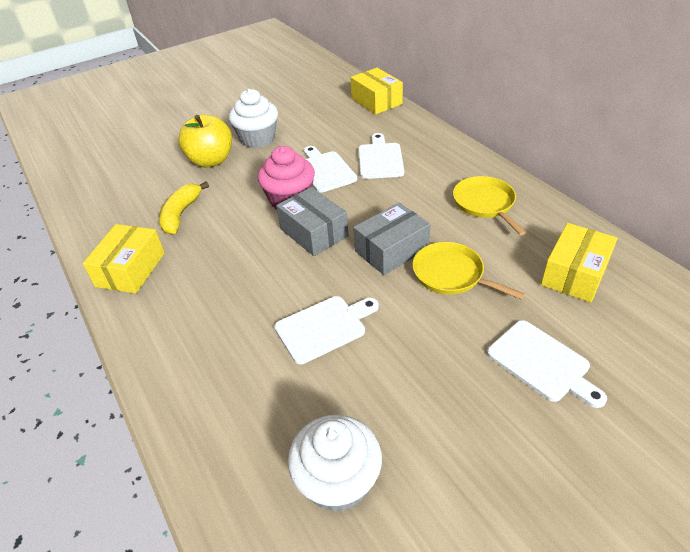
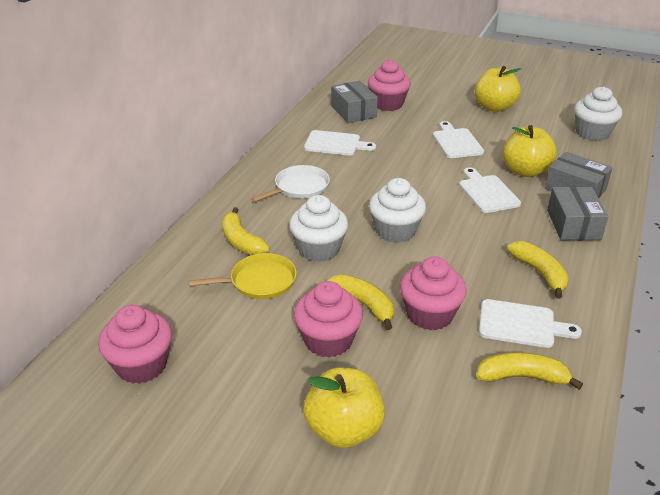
grey box: 2 -> 3
pink cupcake: 1 -> 4
white cupcake: 2 -> 3
white pan: 0 -> 1
yellow apple: 1 -> 3
yellow banana: 1 -> 4
yellow box: 3 -> 0
yellow pan: 2 -> 1

